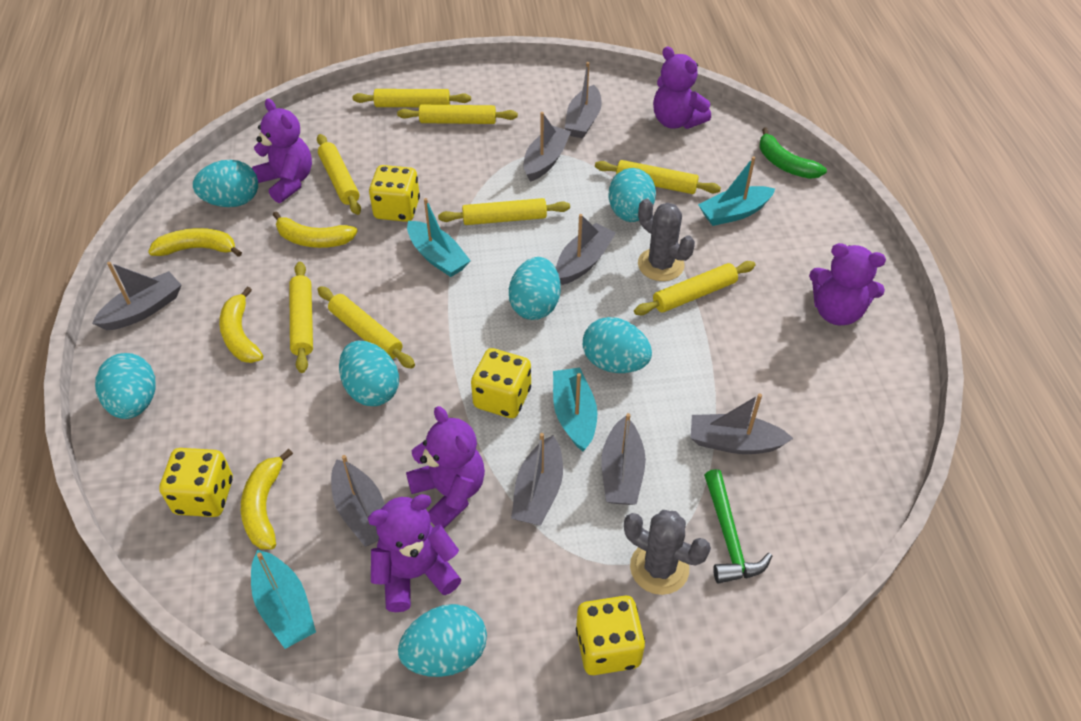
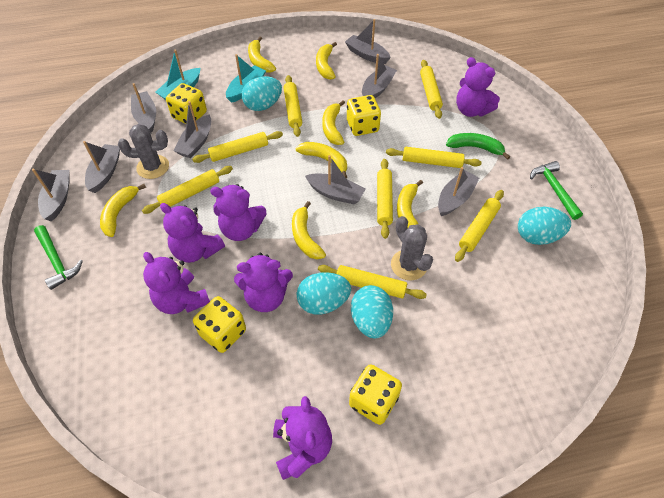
green hammer: 1 -> 2
purple teddy bear: 5 -> 6
turquoise boat: 4 -> 2
turquoise egg: 7 -> 4
yellow banana: 4 -> 7

